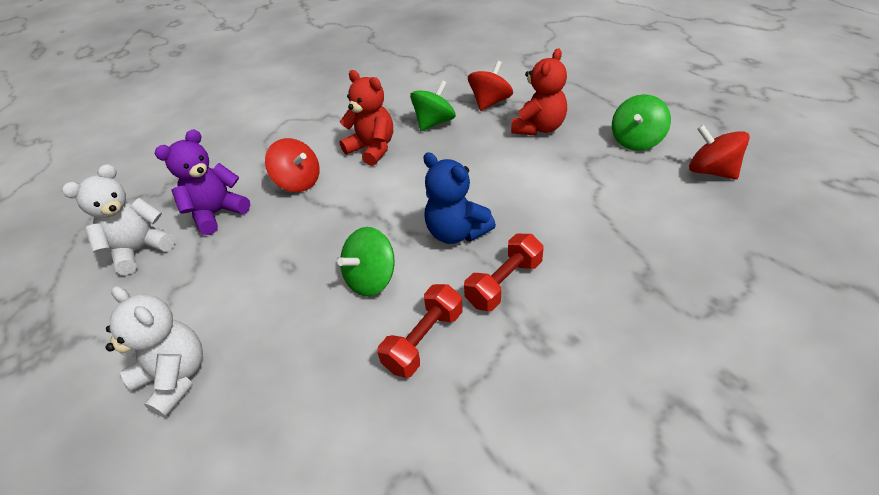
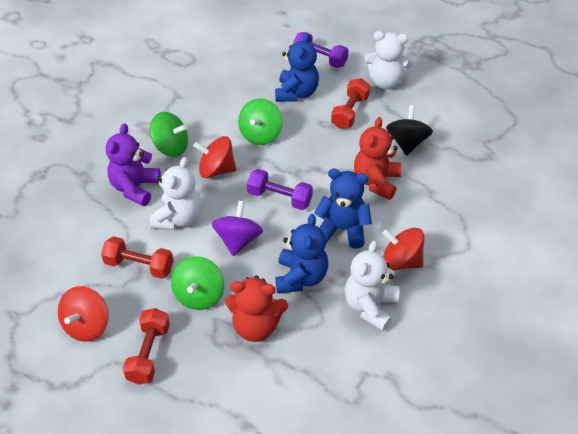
black spinning top: 0 -> 1
blue teddy bear: 1 -> 3
purple dumbbell: 0 -> 2
purple spinning top: 0 -> 1
red dumbbell: 2 -> 3
white teddy bear: 2 -> 3

